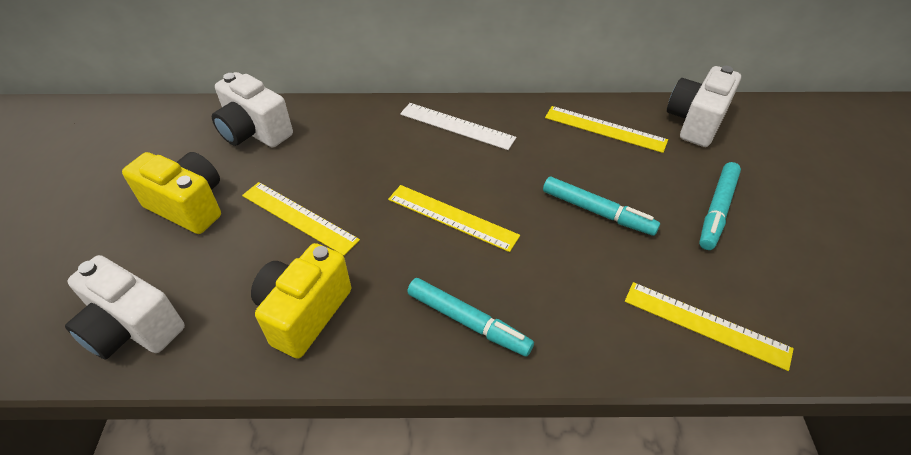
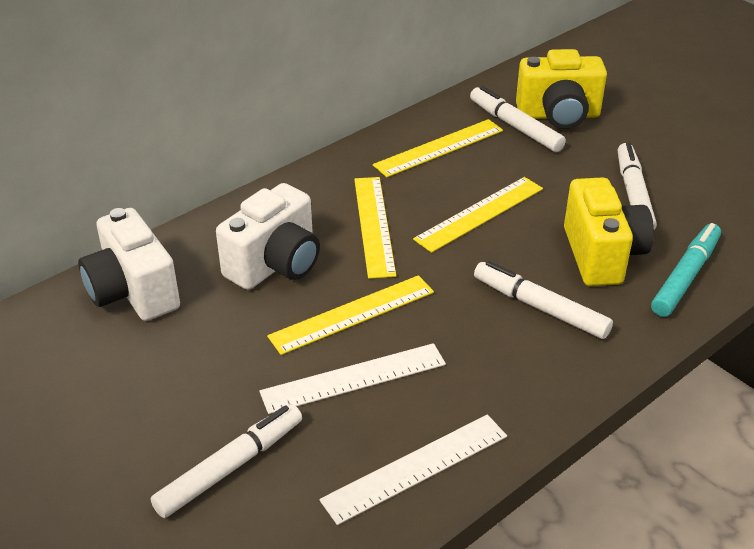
turquoise marker: 3 -> 1
white camera: 3 -> 2
white marker: 0 -> 4
white ruler: 1 -> 2

